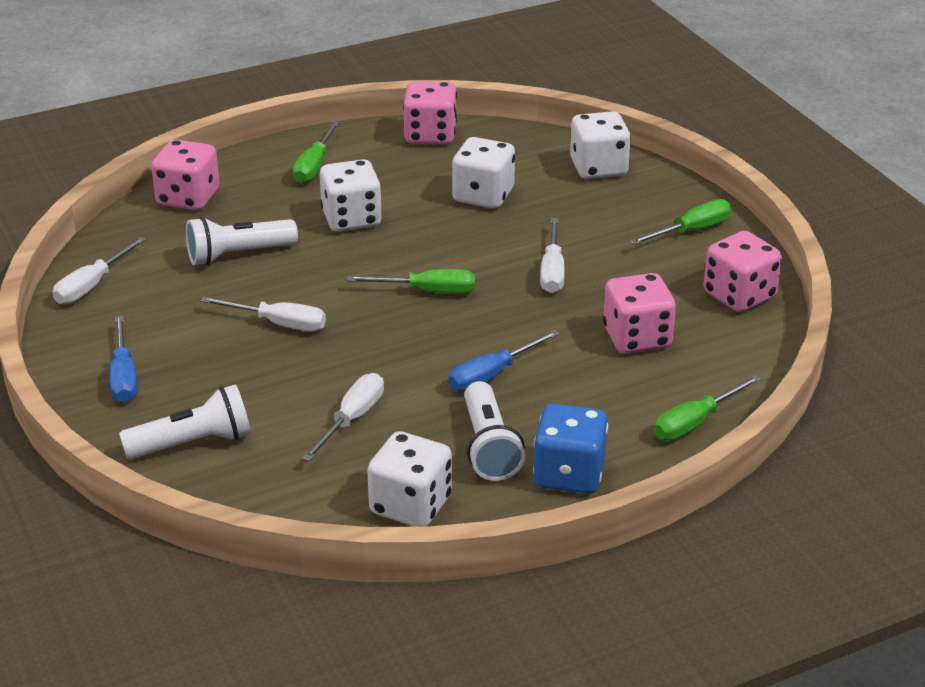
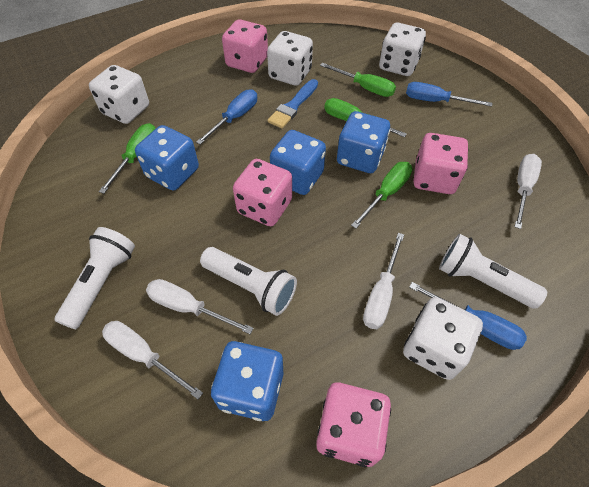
blue brush: 0 -> 1
blue dice: 1 -> 4
blue screwdriver: 2 -> 3

